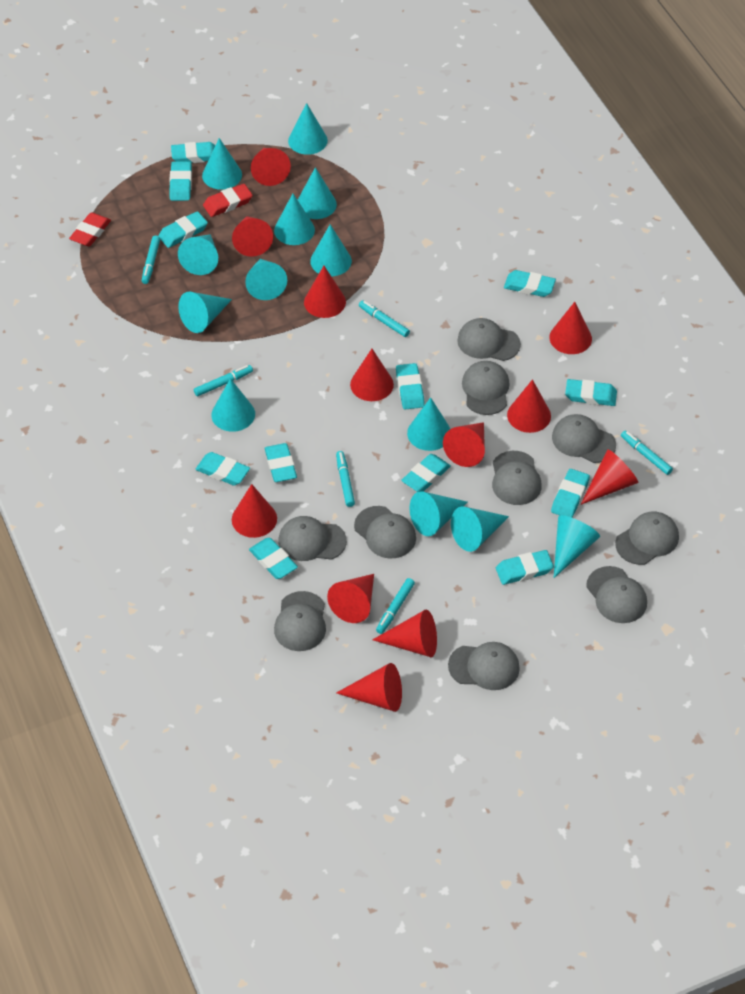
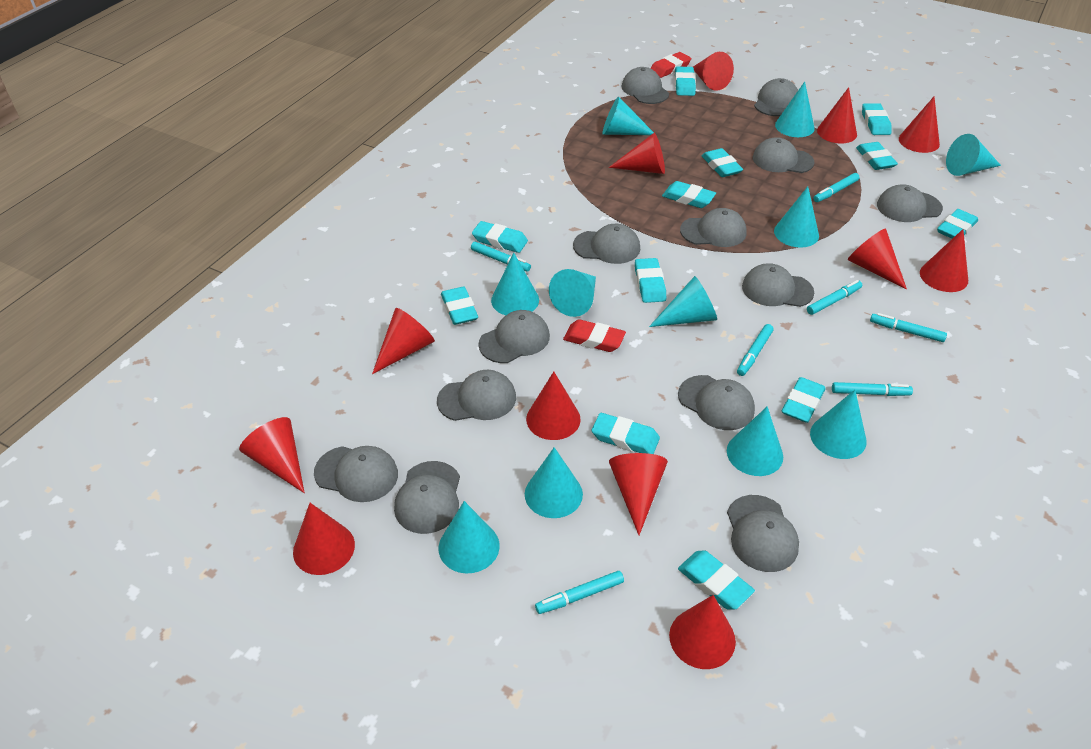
grey cap: 10 -> 13
turquoise cone: 13 -> 11
turquoise marker: 6 -> 7

